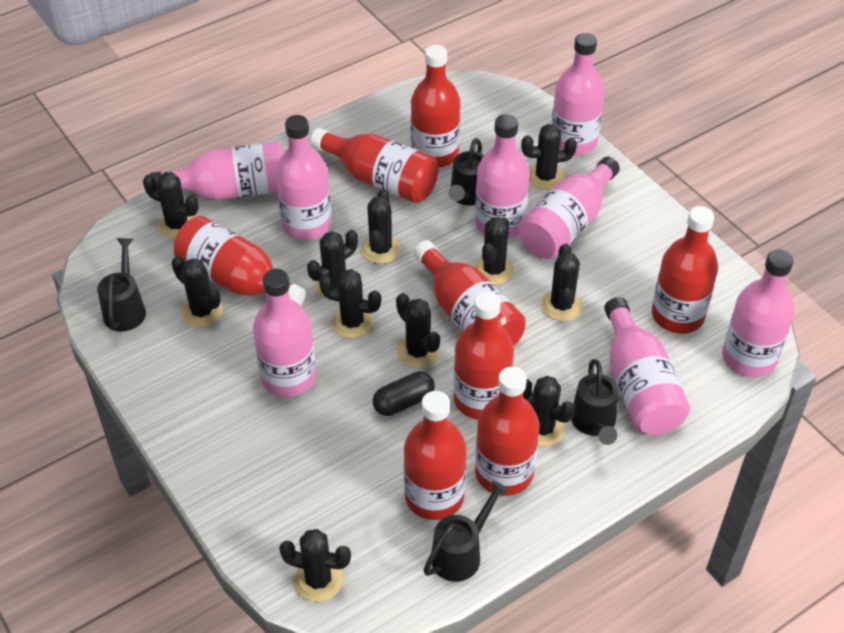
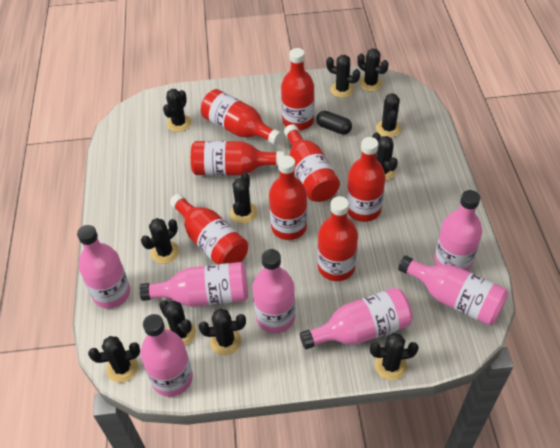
black watering can: 4 -> 0
pink bottle: 8 -> 7

